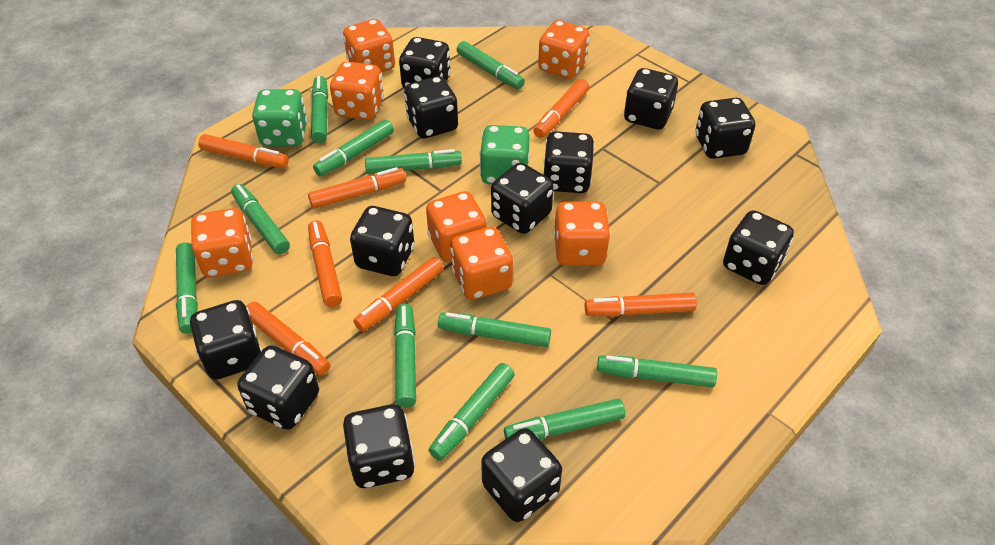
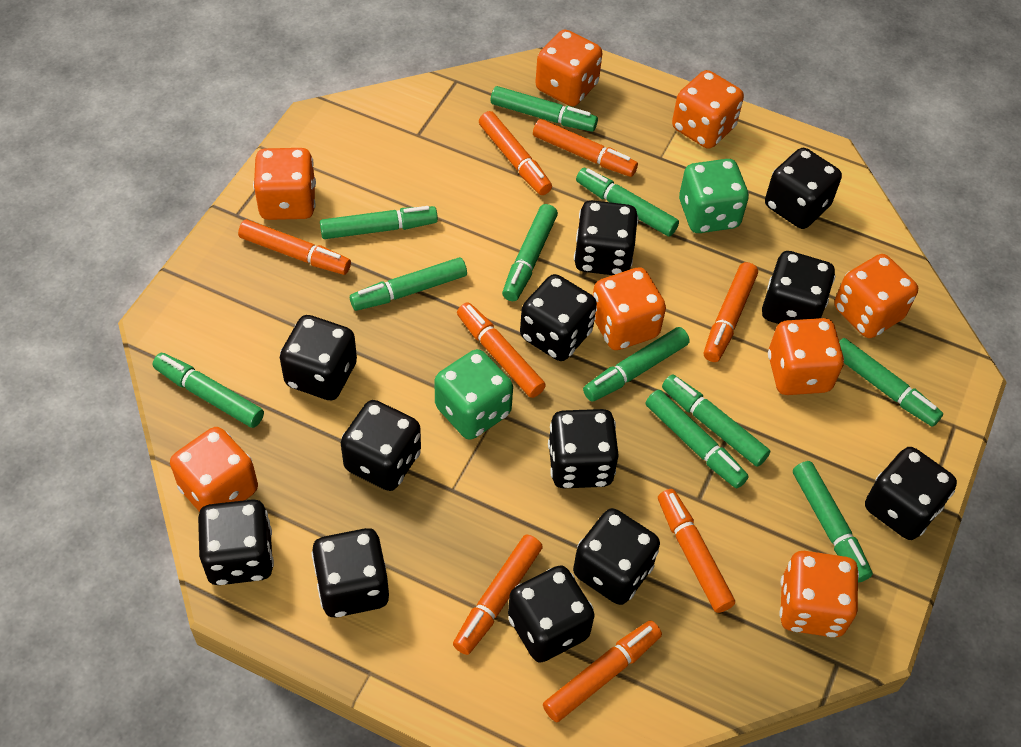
orange dice: 7 -> 8
orange marker: 7 -> 8

